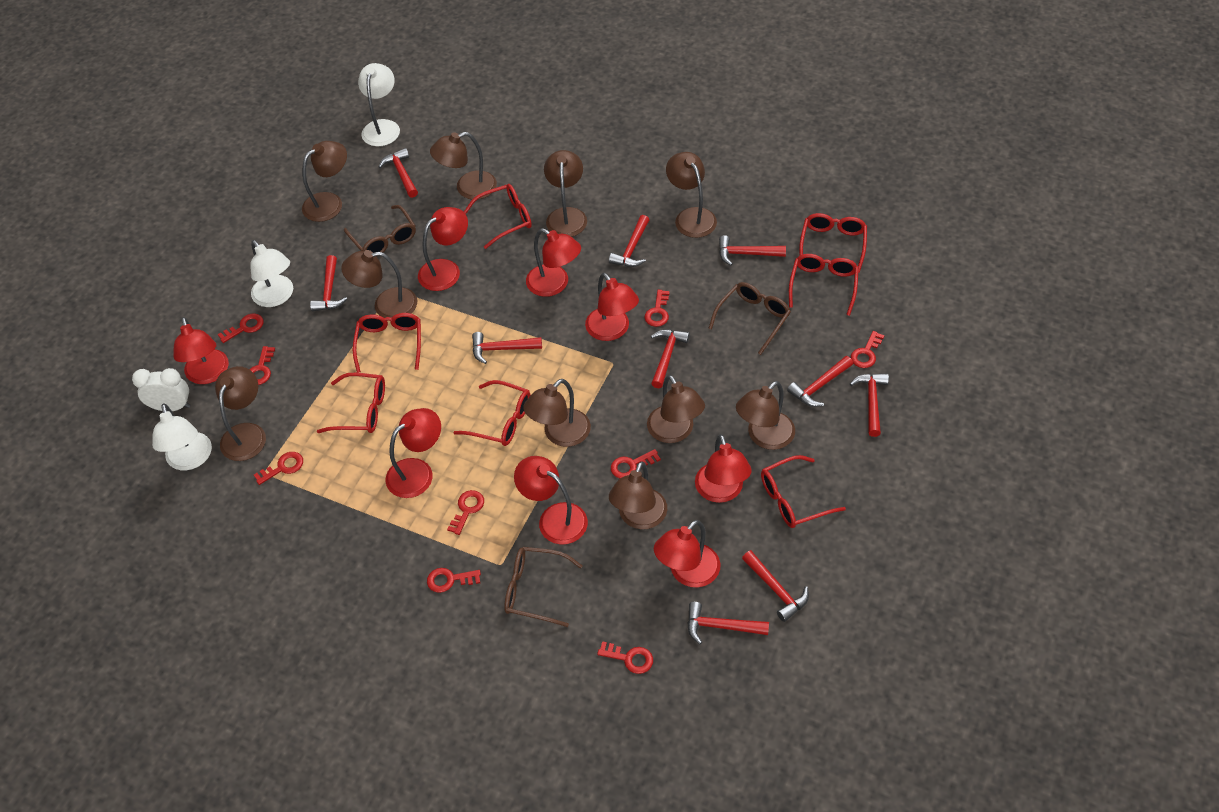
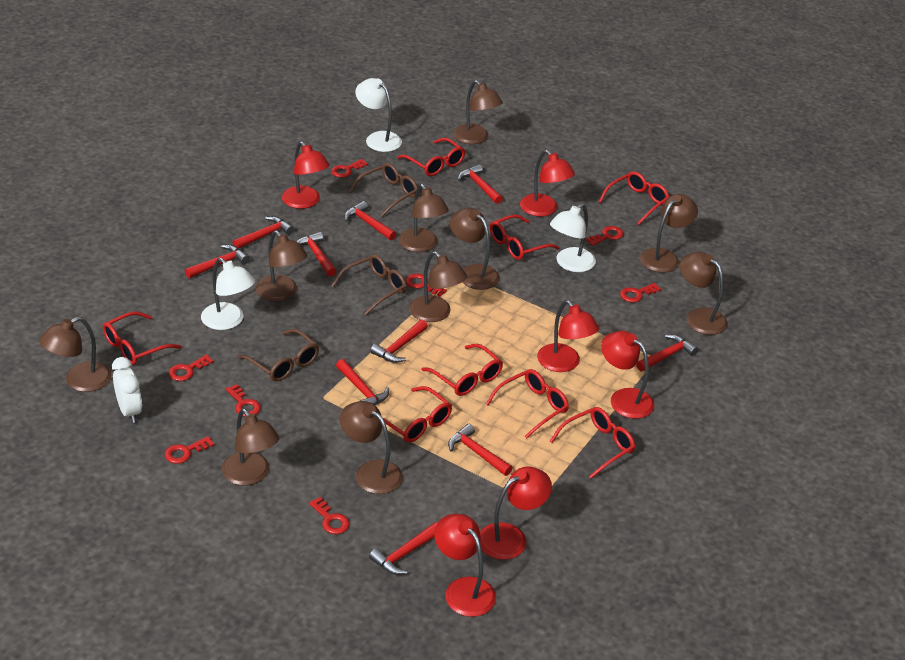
red glasses: 7 -> 8
red key: 9 -> 8
red lamp: 8 -> 6

